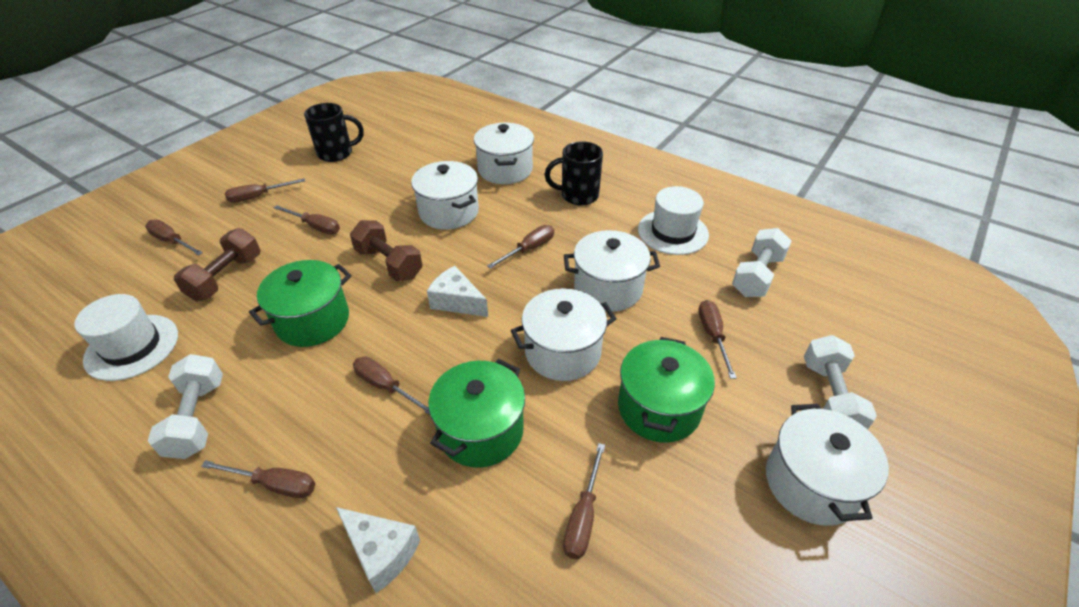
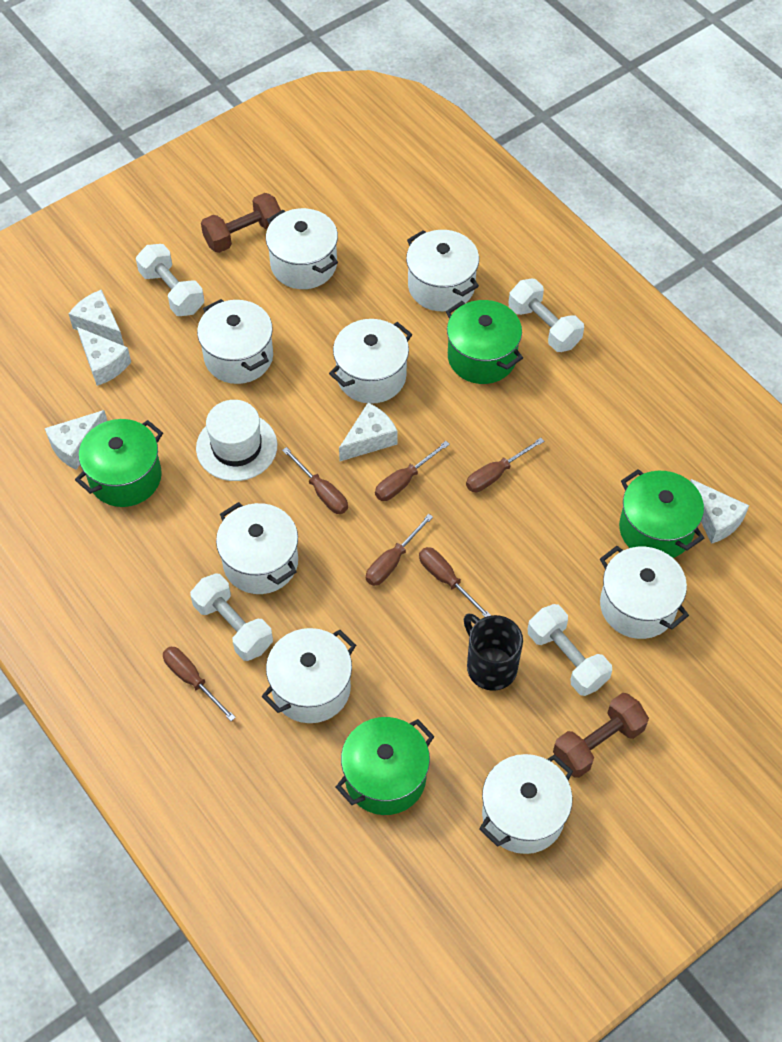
black mug: 2 -> 1
brown screwdriver: 8 -> 6
green pot: 3 -> 4
white cheese: 2 -> 5
white dumbbell: 3 -> 4
white hat: 2 -> 1
white pot: 5 -> 8

